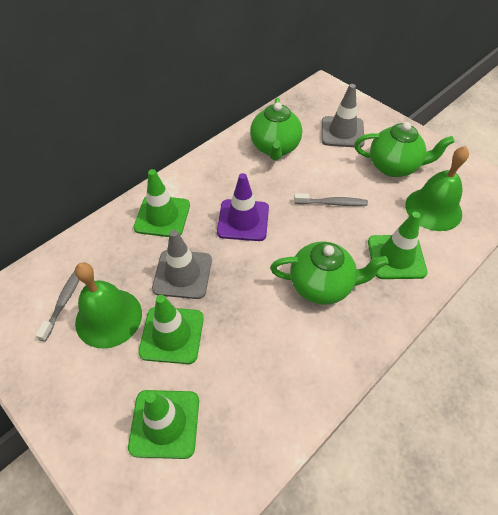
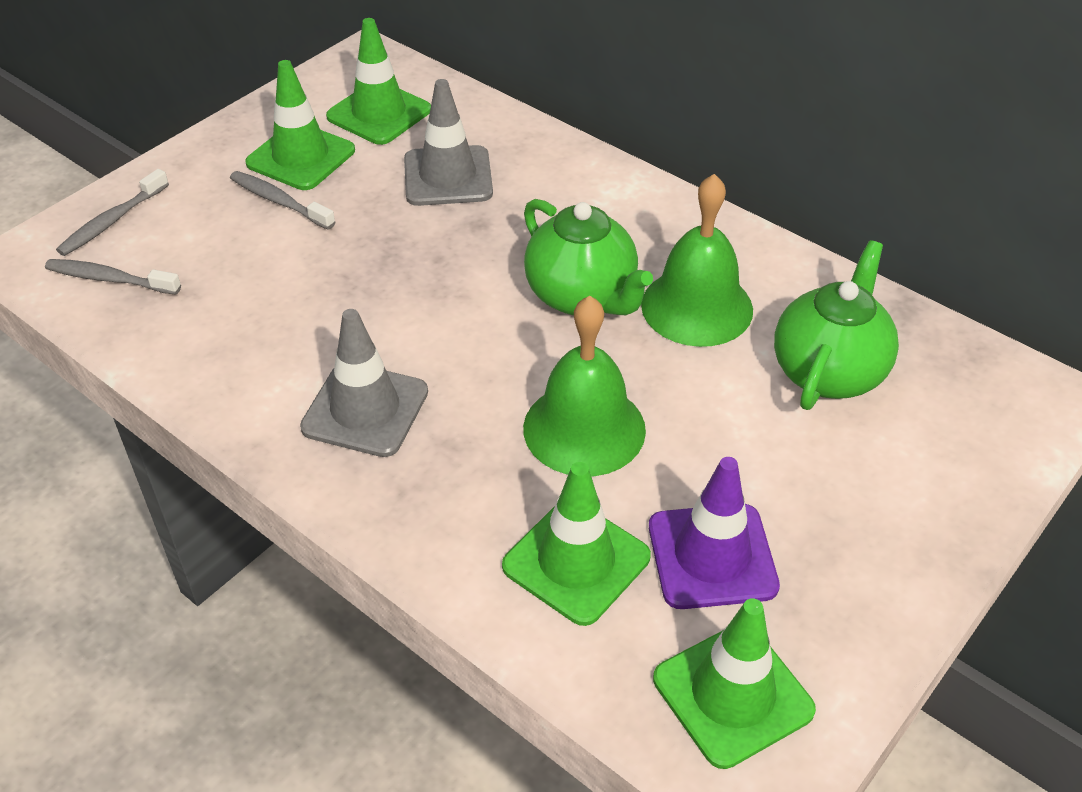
green teapot: 3 -> 2
grey toothbrush: 2 -> 3

